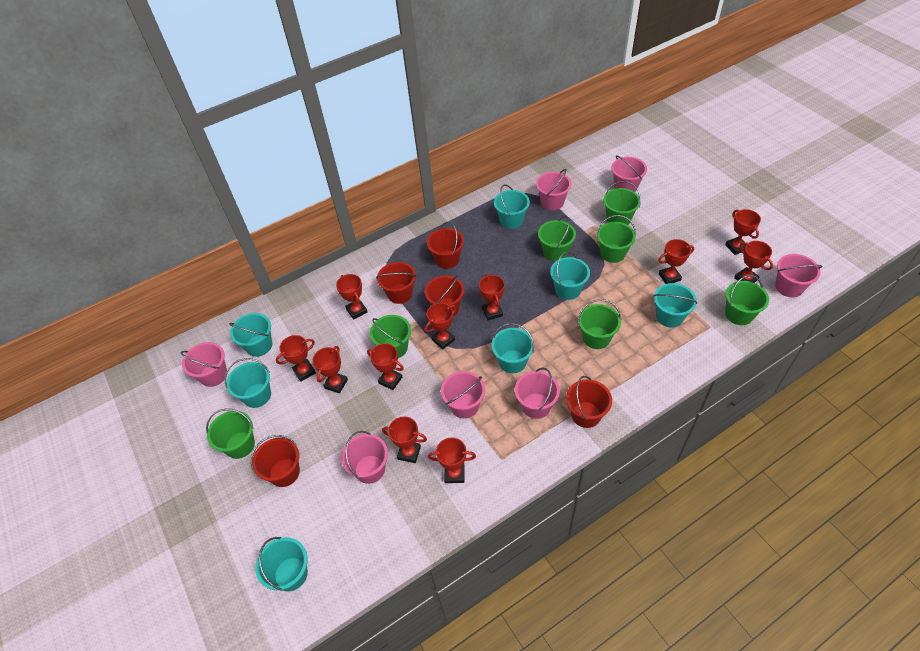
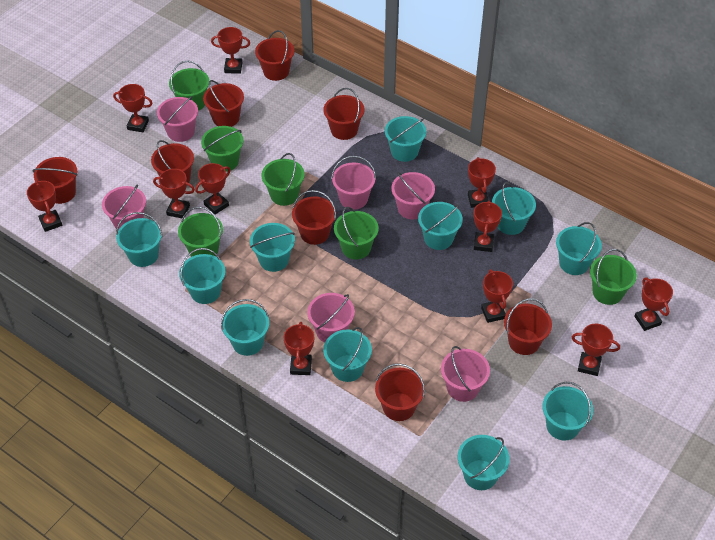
green bucket: 7 -> 6
pink bucket: 7 -> 6
red bucket: 5 -> 8
turquoise bucket: 7 -> 11

